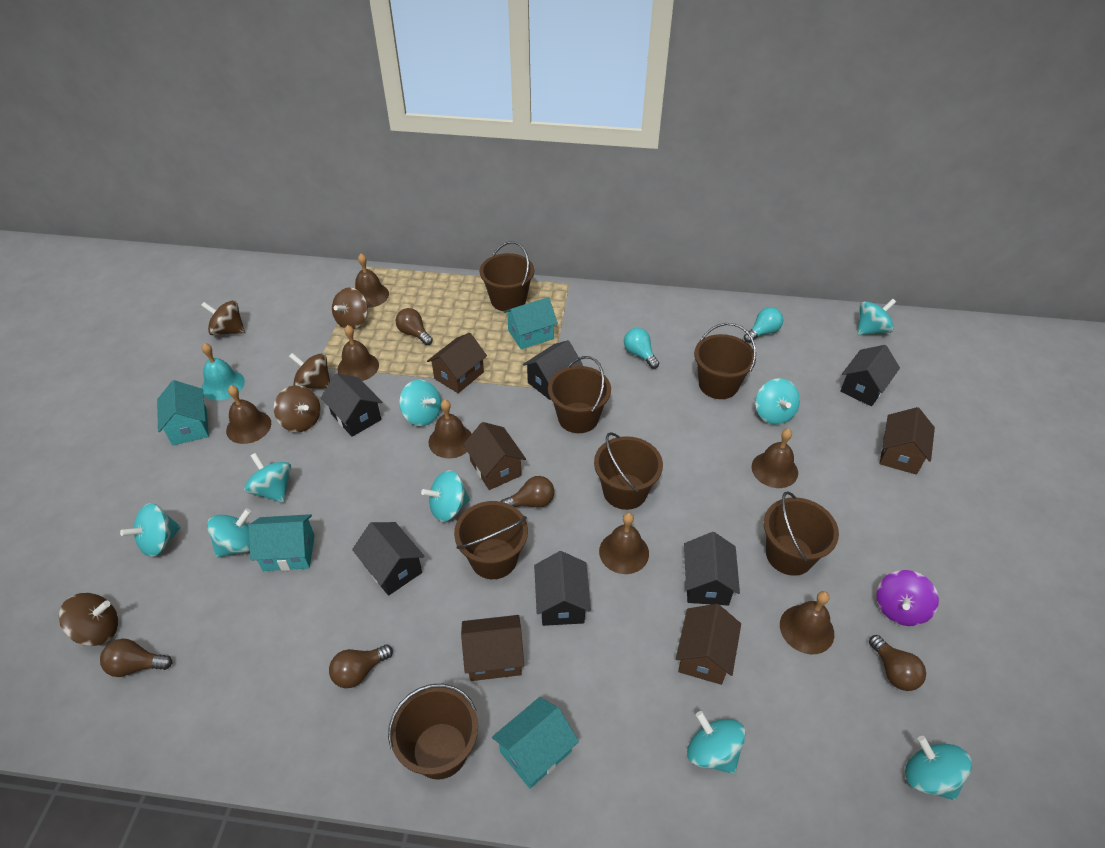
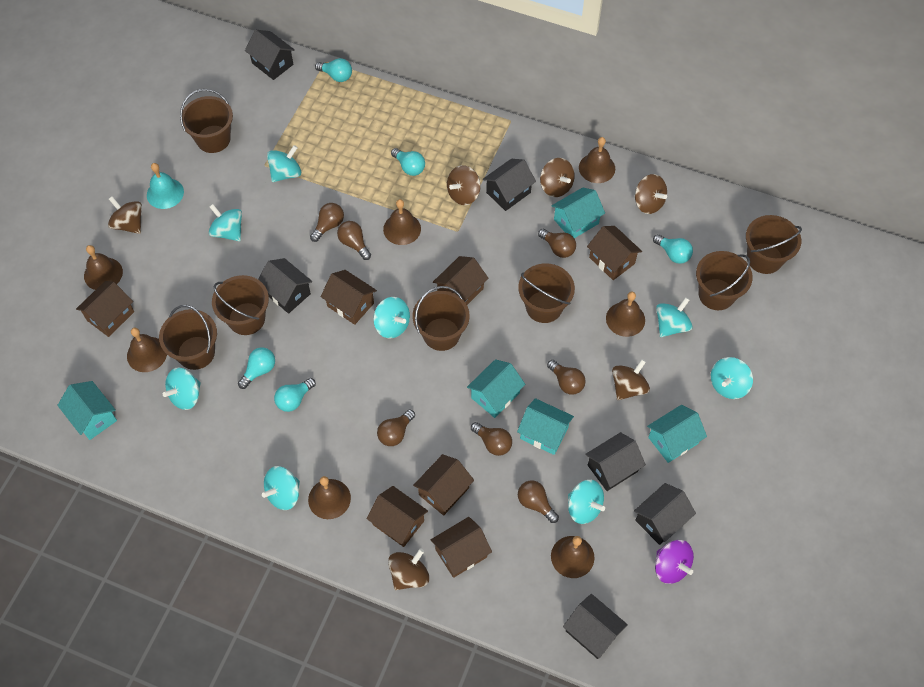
brown house: 5 -> 7
brown light bulb: 5 -> 7
brown spinning top: 5 -> 6
turquoise house: 4 -> 5
turquoise light bulb: 2 -> 5
turquoise spinning top: 9 -> 8

